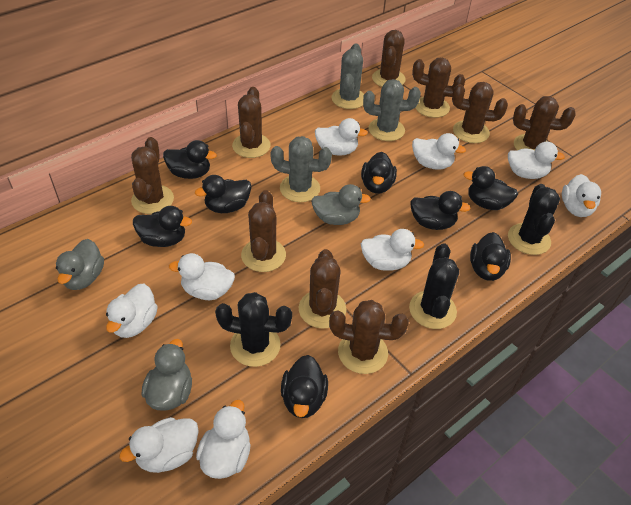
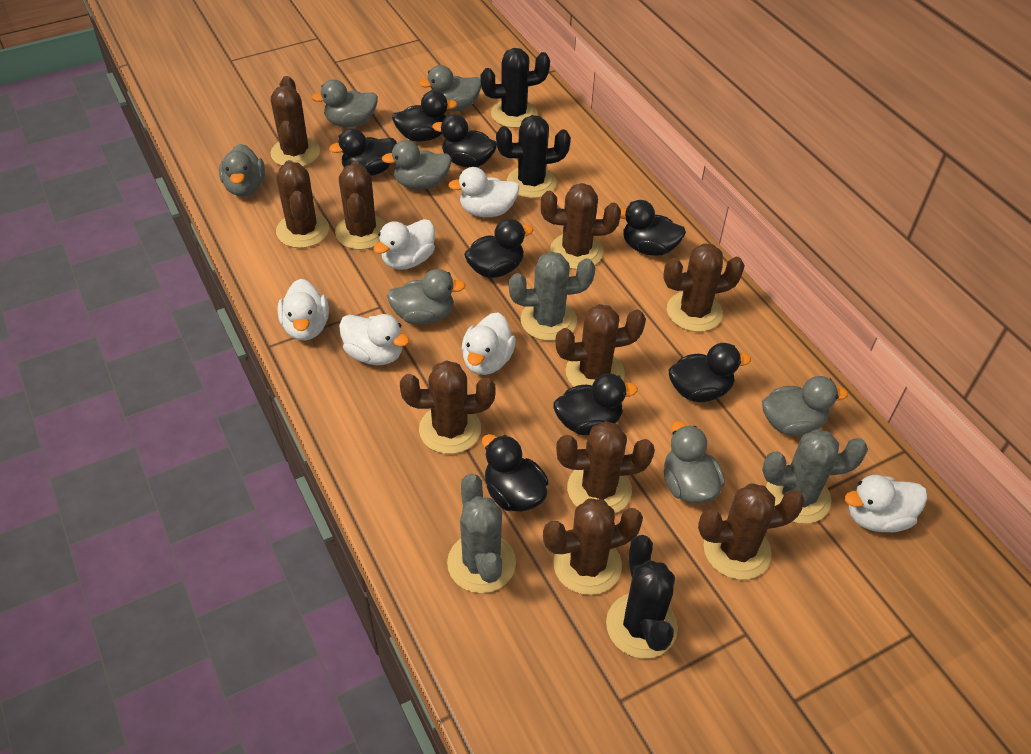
brown cactus: 9 -> 10
grey duck: 3 -> 7
white duck: 9 -> 6

